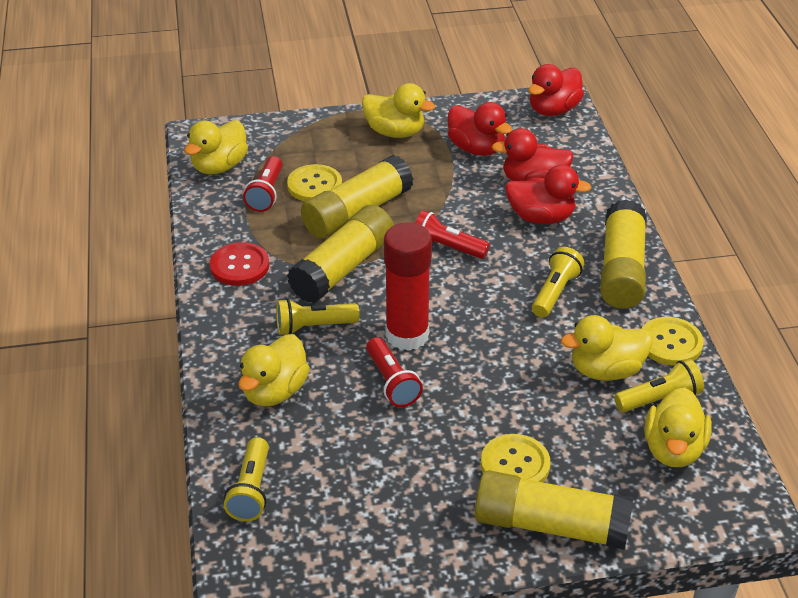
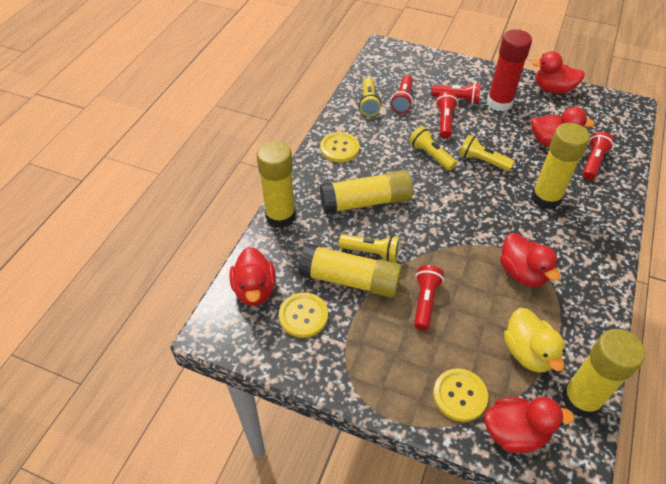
red button: 1 -> 0
red duck: 4 -> 5
red flashlight: 3 -> 5
yellow duck: 5 -> 1
yellow glue stick: 4 -> 5

